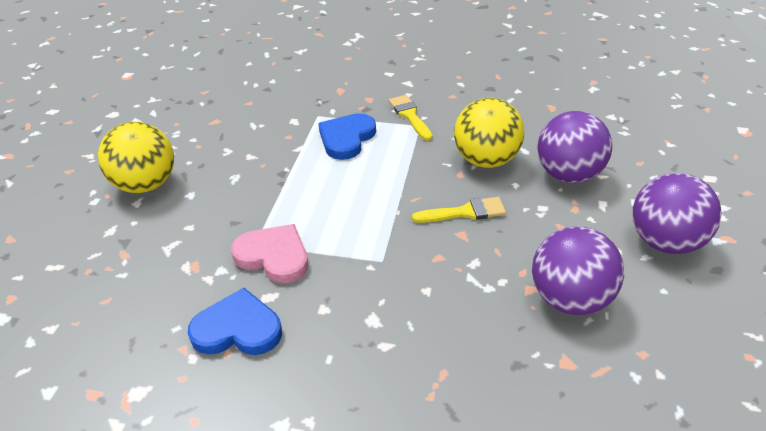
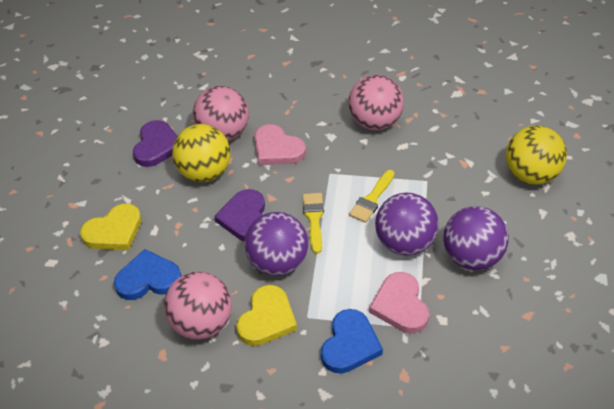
pink ball: 0 -> 3
pink heart: 1 -> 2
purple heart: 0 -> 2
yellow heart: 0 -> 2

